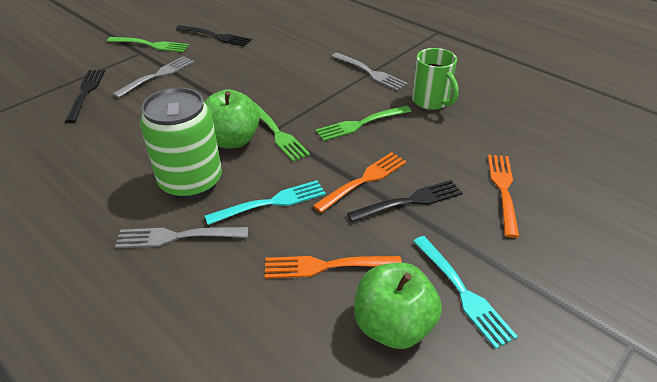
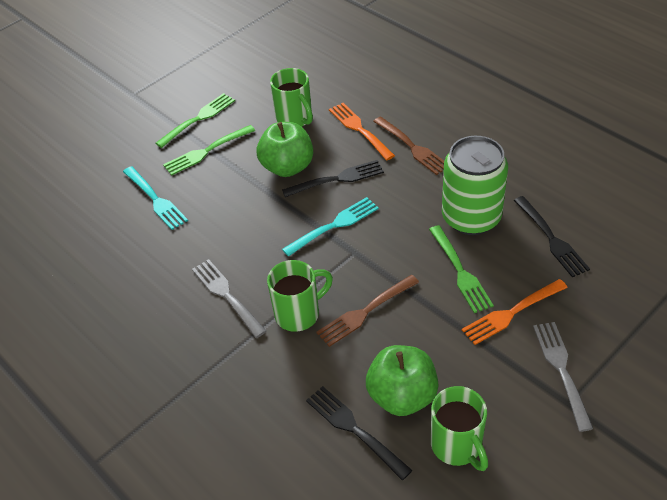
brown fork: 0 -> 2
green mug: 1 -> 3
grey fork: 3 -> 2
orange fork: 3 -> 2

